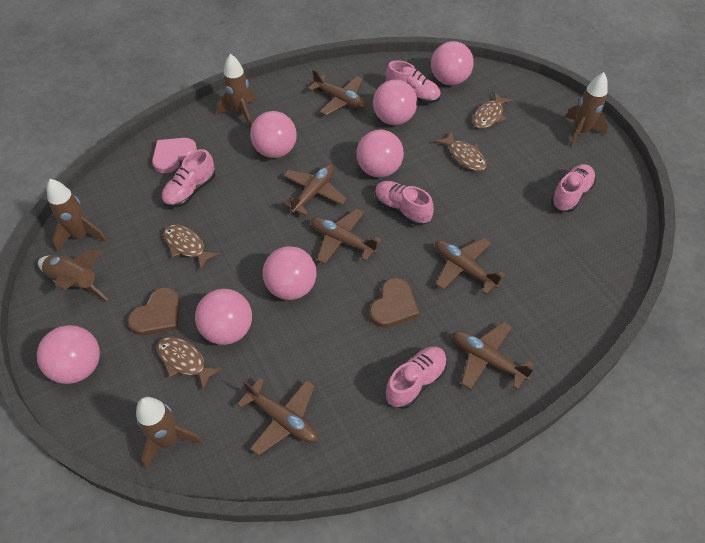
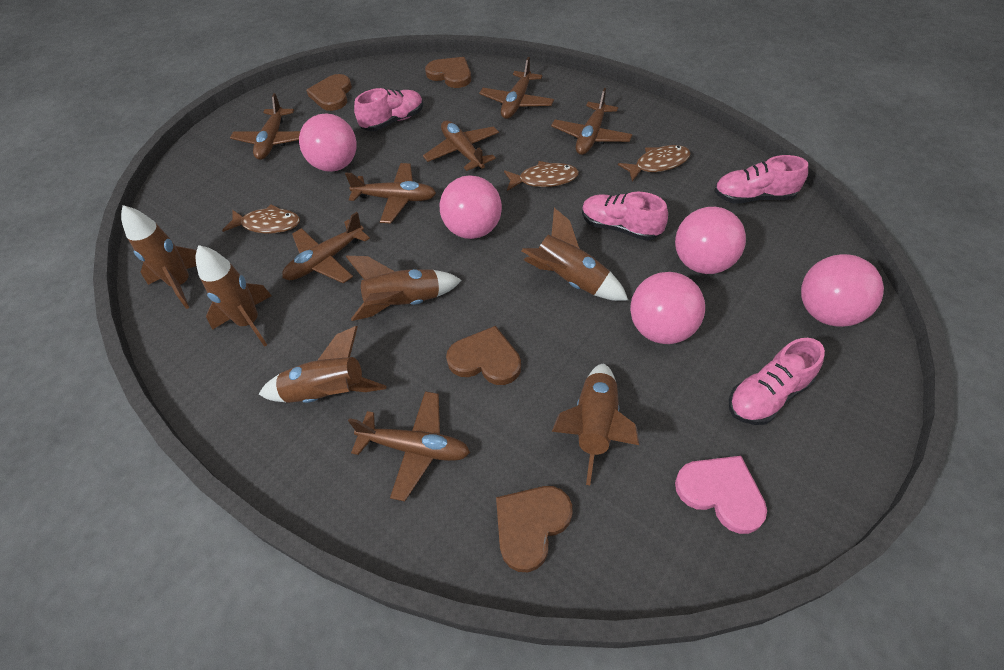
brown fish: 4 -> 3
brown heart: 2 -> 4
brown plane: 6 -> 7
brown rocket: 5 -> 6
pink ball: 7 -> 5
pink shoe: 5 -> 4

